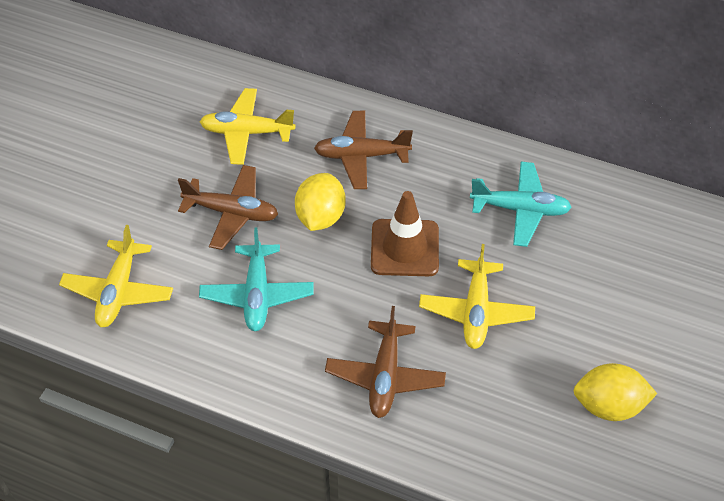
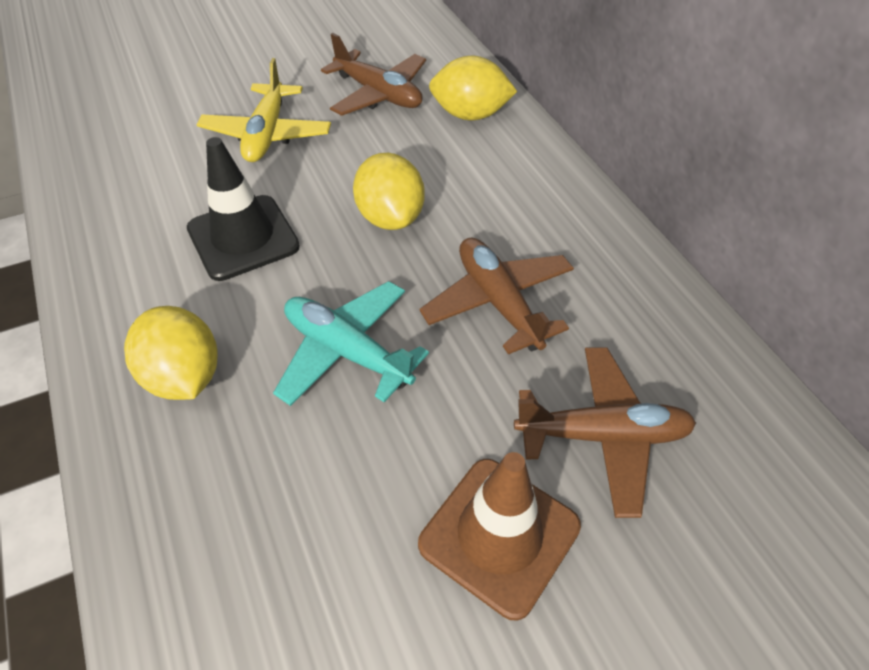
black traffic cone: 0 -> 1
turquoise plane: 2 -> 1
yellow lemon: 2 -> 3
yellow plane: 3 -> 1

